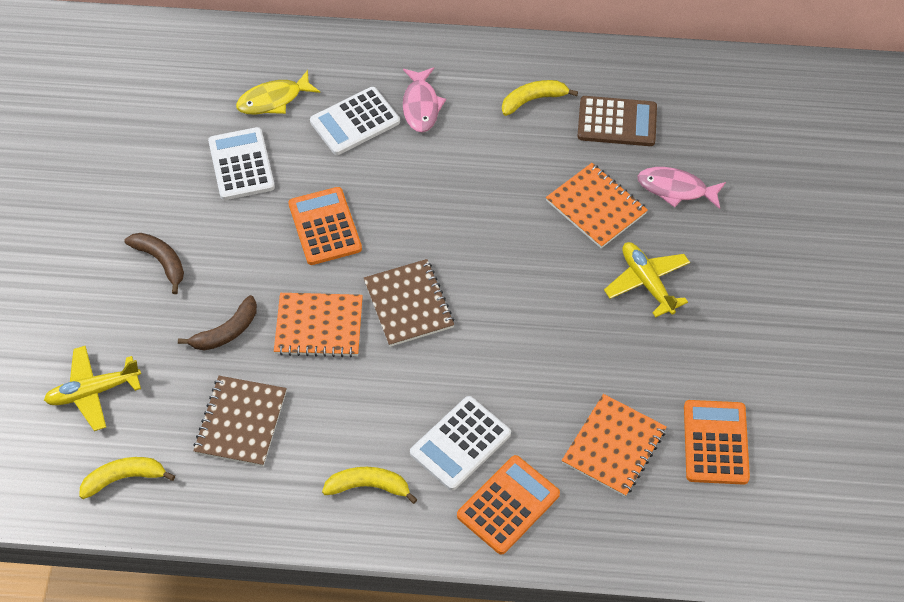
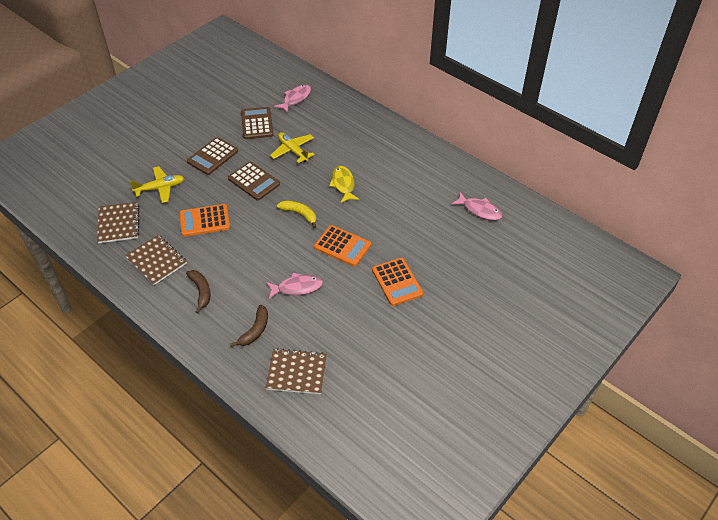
brown calculator: 1 -> 3
brown notebook: 2 -> 3
orange notebook: 3 -> 0
pink fish: 2 -> 3
white calculator: 3 -> 0
yellow banana: 3 -> 1

